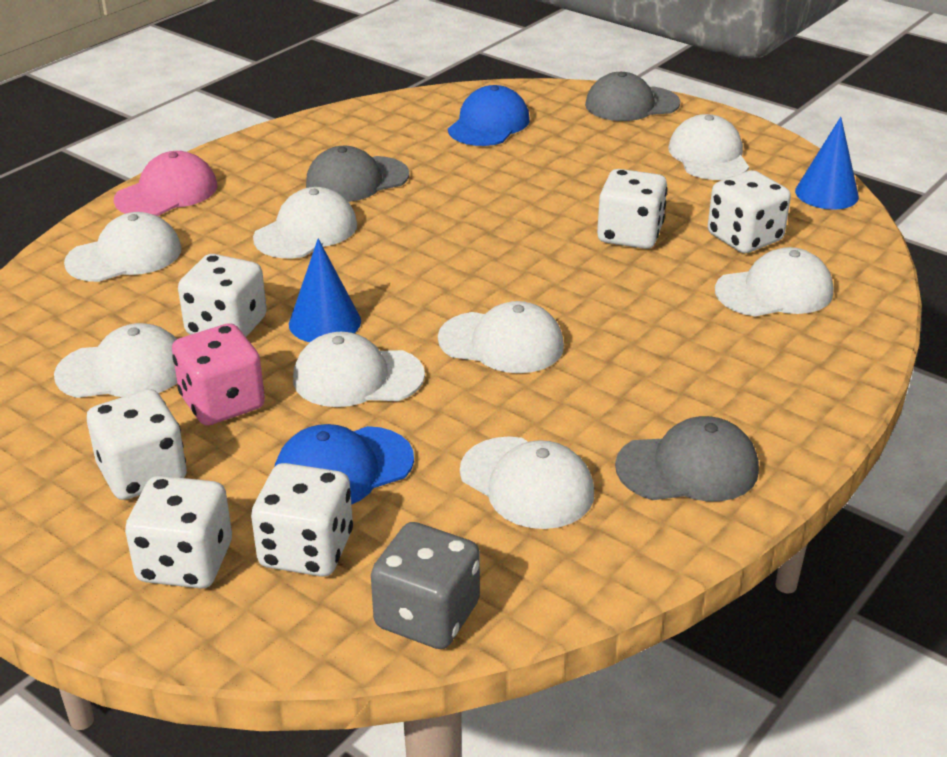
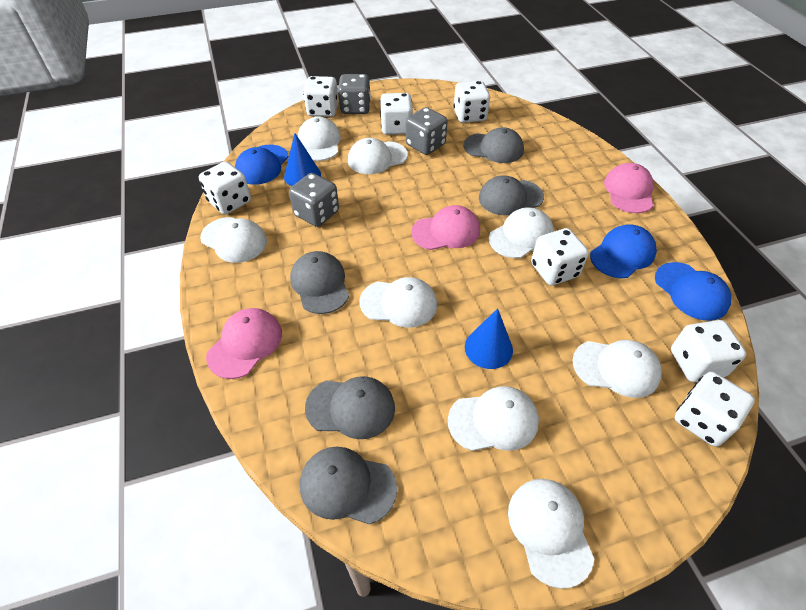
blue cap: 2 -> 3
grey cap: 3 -> 5
grey dice: 1 -> 3
pink cap: 1 -> 3
pink dice: 1 -> 0
white dice: 6 -> 7

